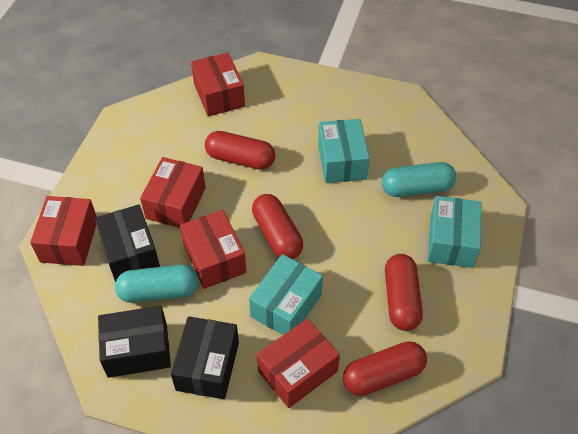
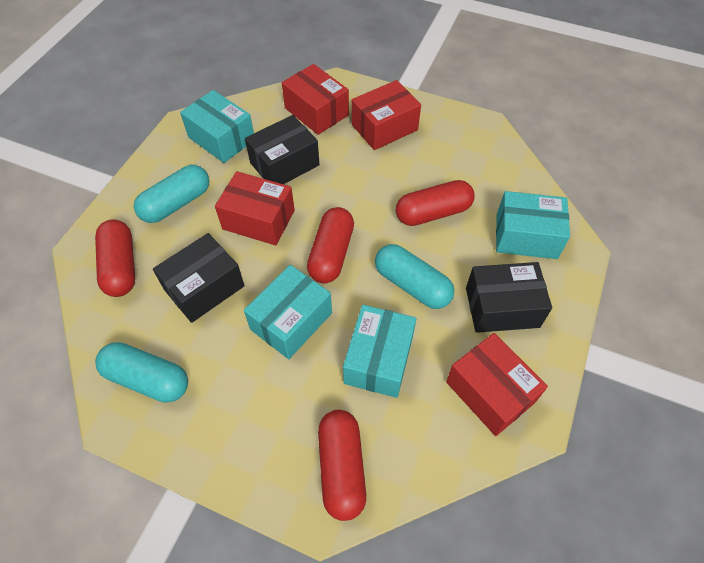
red box: 5 -> 4
turquoise box: 3 -> 4
turquoise capsule: 2 -> 3

